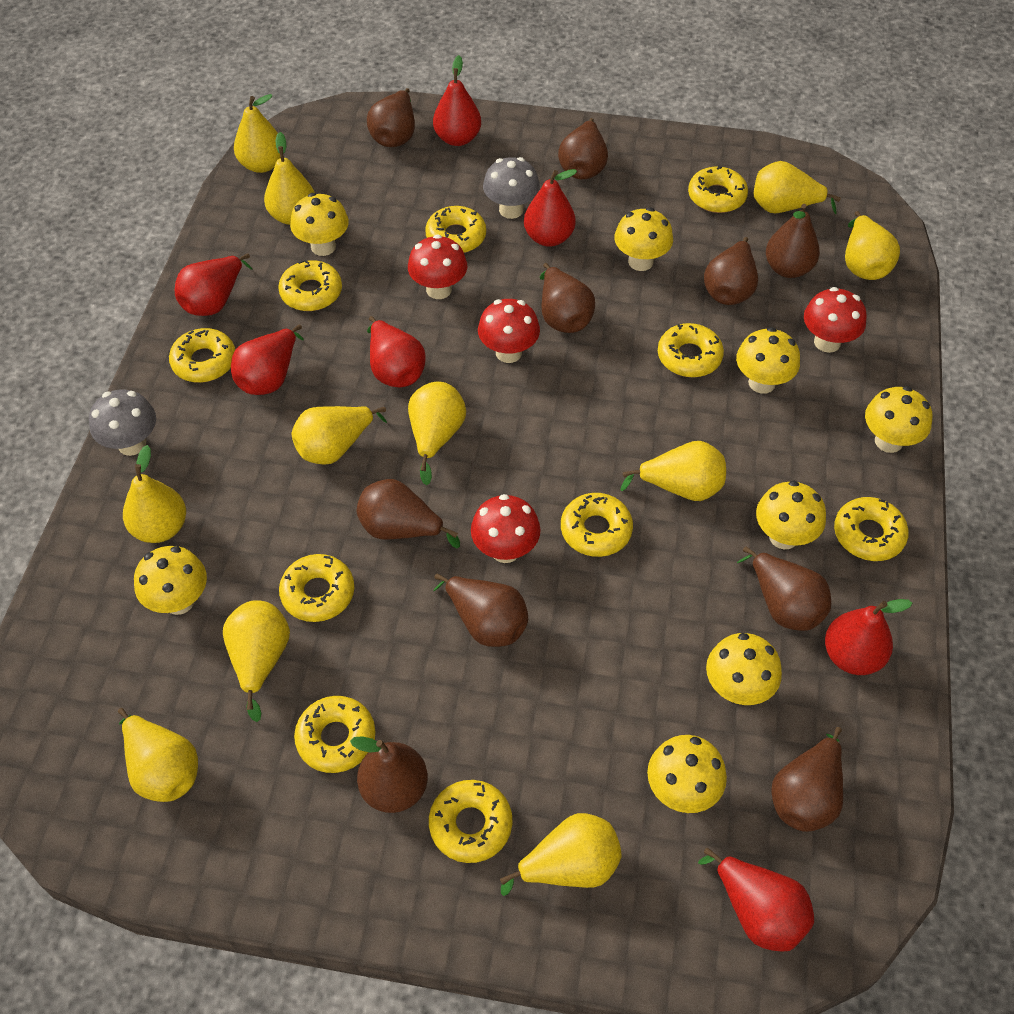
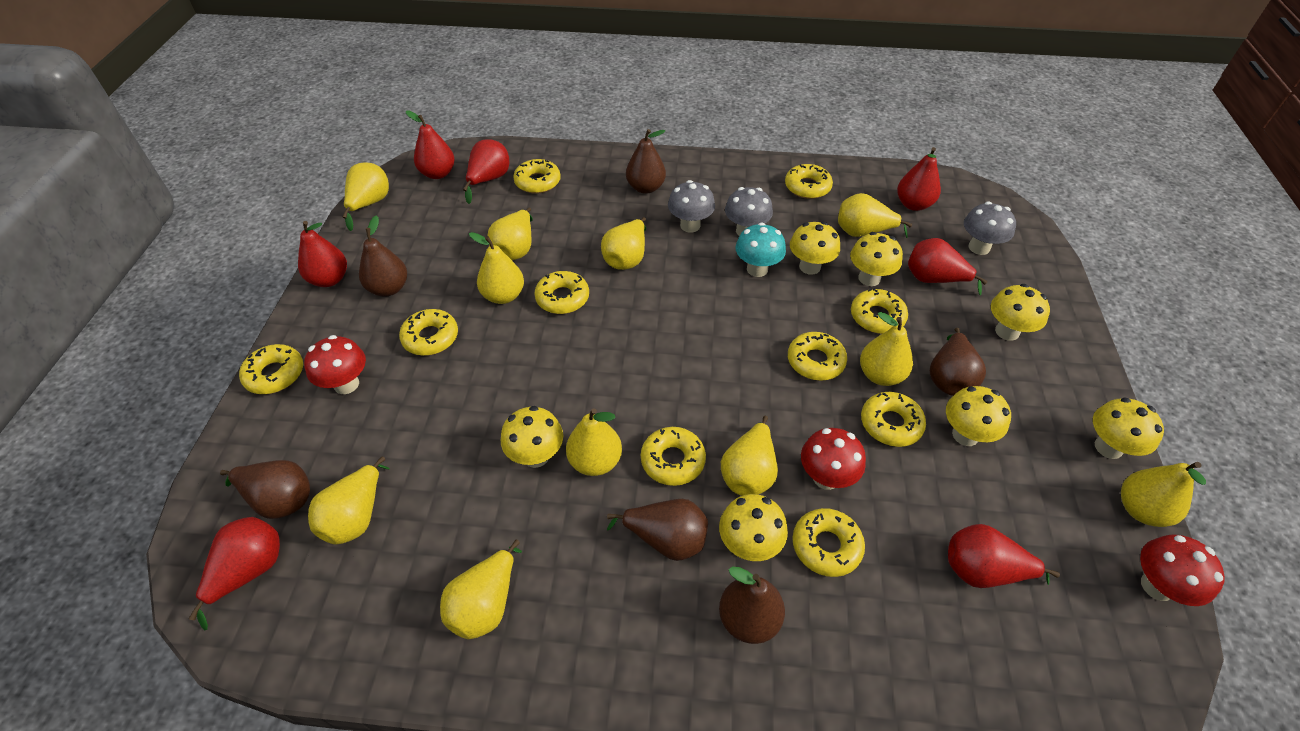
brown pear: 10 -> 6
grey mushroom: 2 -> 3
red mushroom: 4 -> 3
turquoise mushroom: 0 -> 1
yellow mushroom: 8 -> 7

